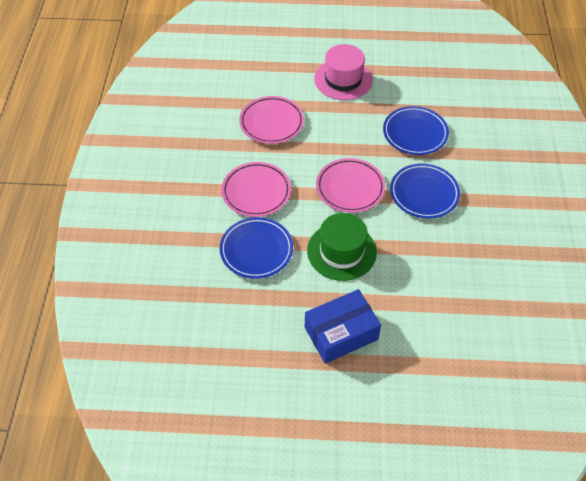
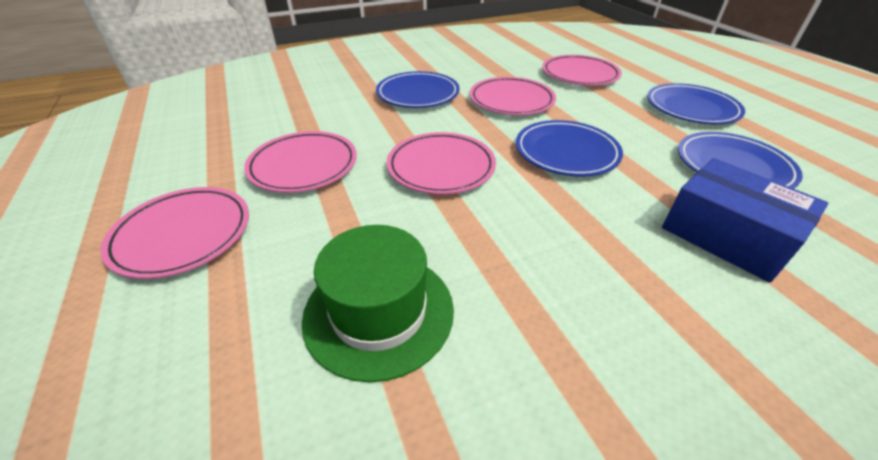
blue plate: 3 -> 4
pink hat: 1 -> 0
pink plate: 3 -> 5

